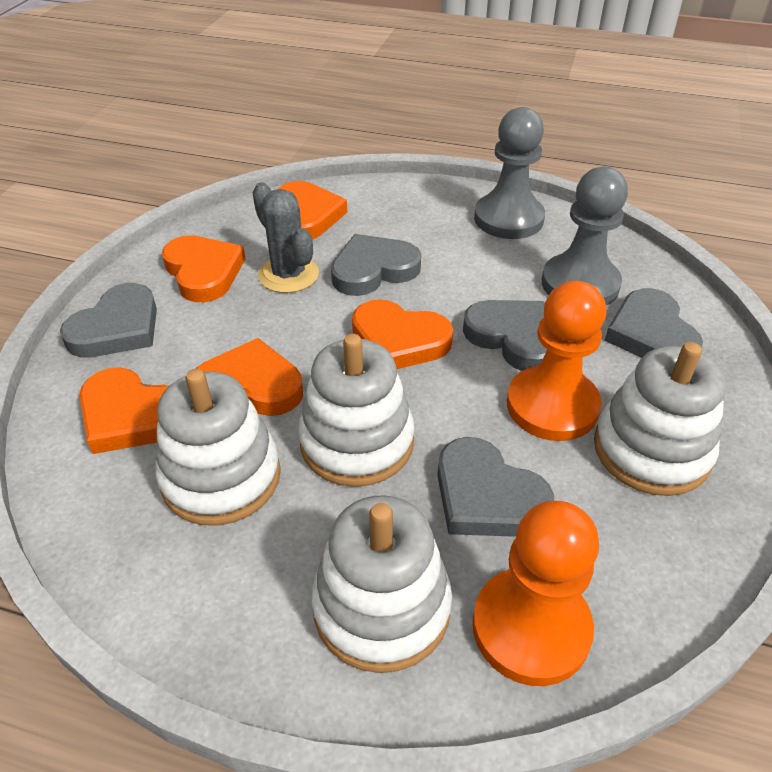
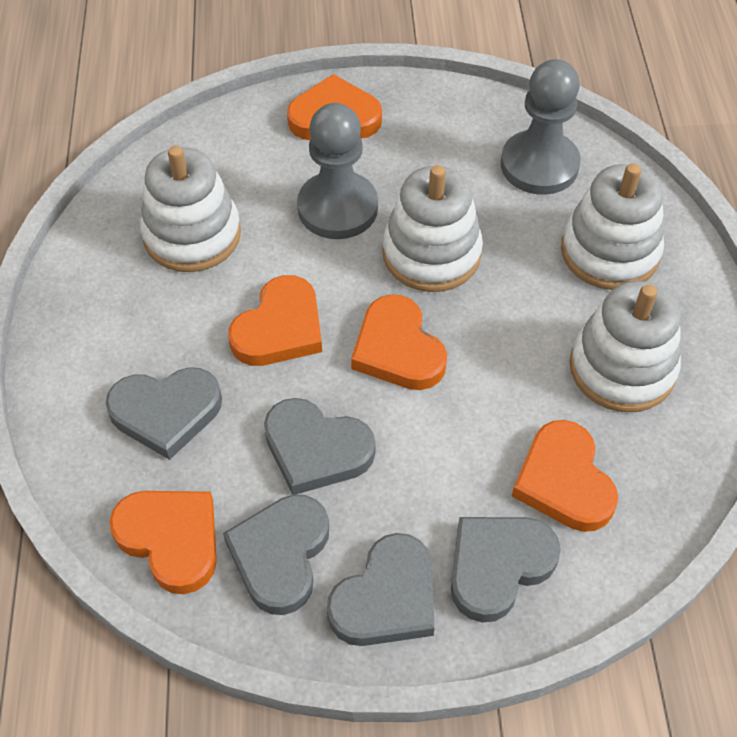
grey cactus: 1 -> 0
orange pawn: 2 -> 0

